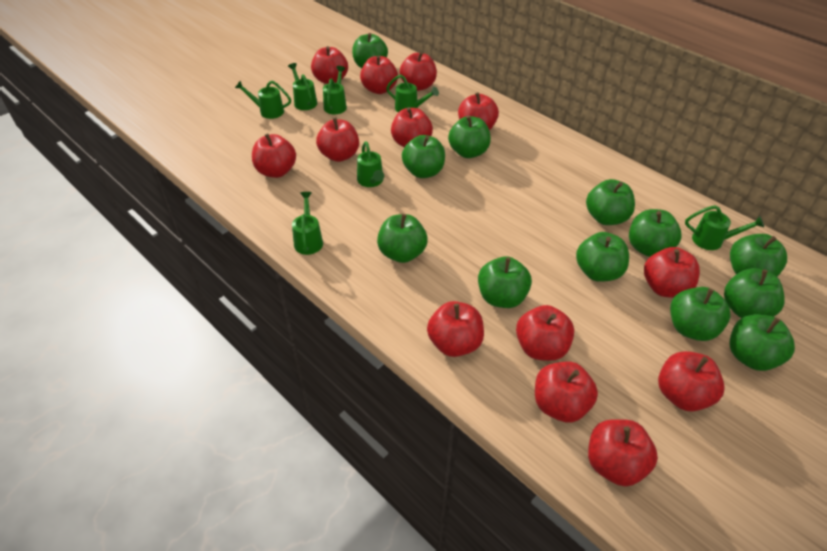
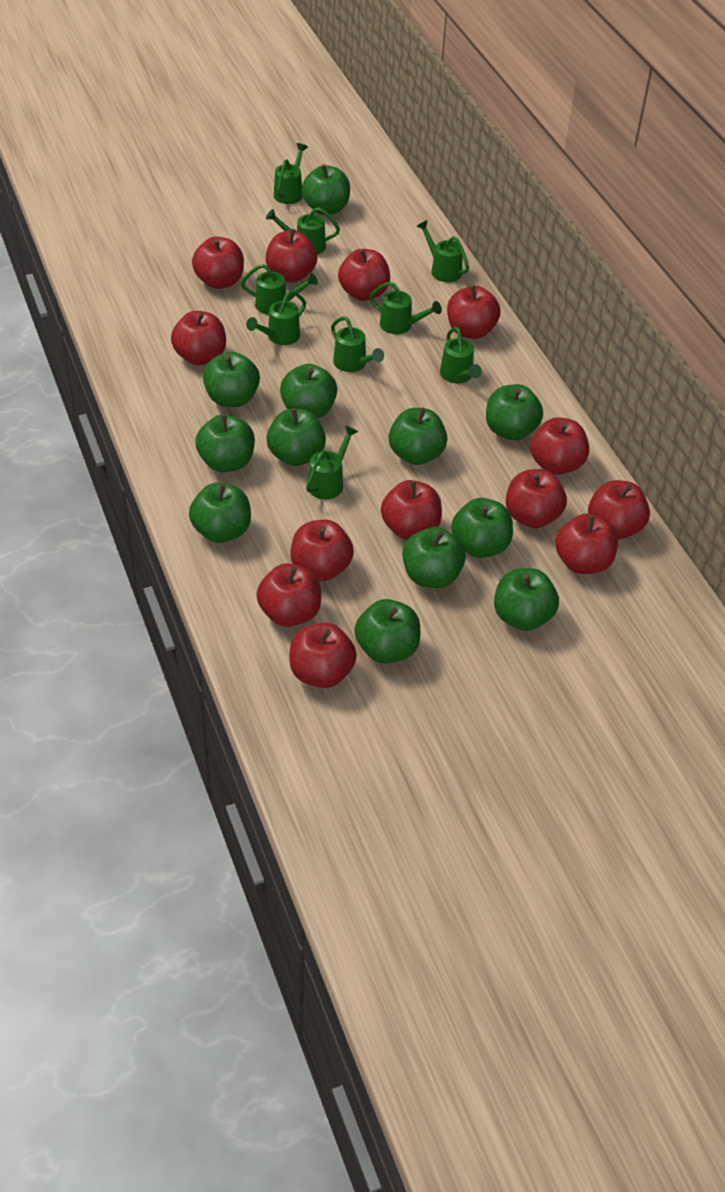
green watering can: 7 -> 9

